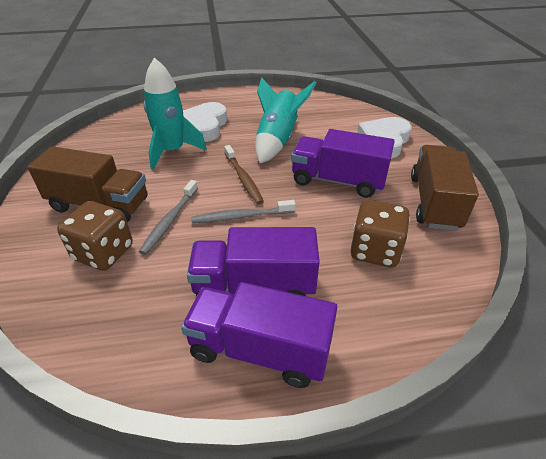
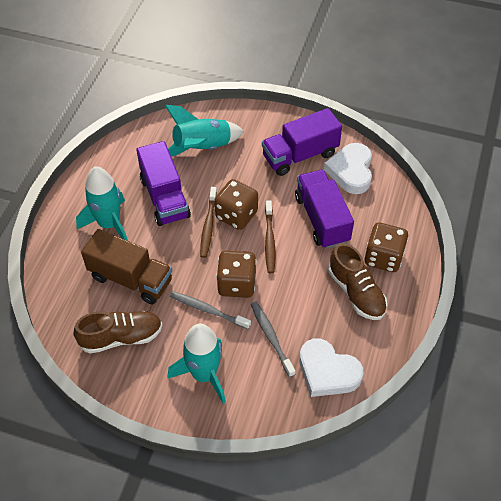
brown dice: 2 -> 3
brown shoe: 0 -> 2
brown toothbrush: 1 -> 2
brown truck: 2 -> 1
turquoise rocket: 2 -> 3

